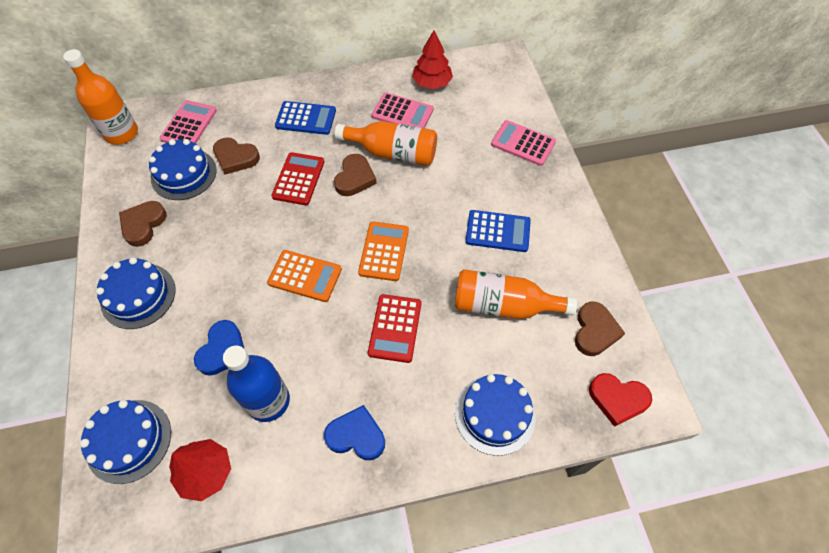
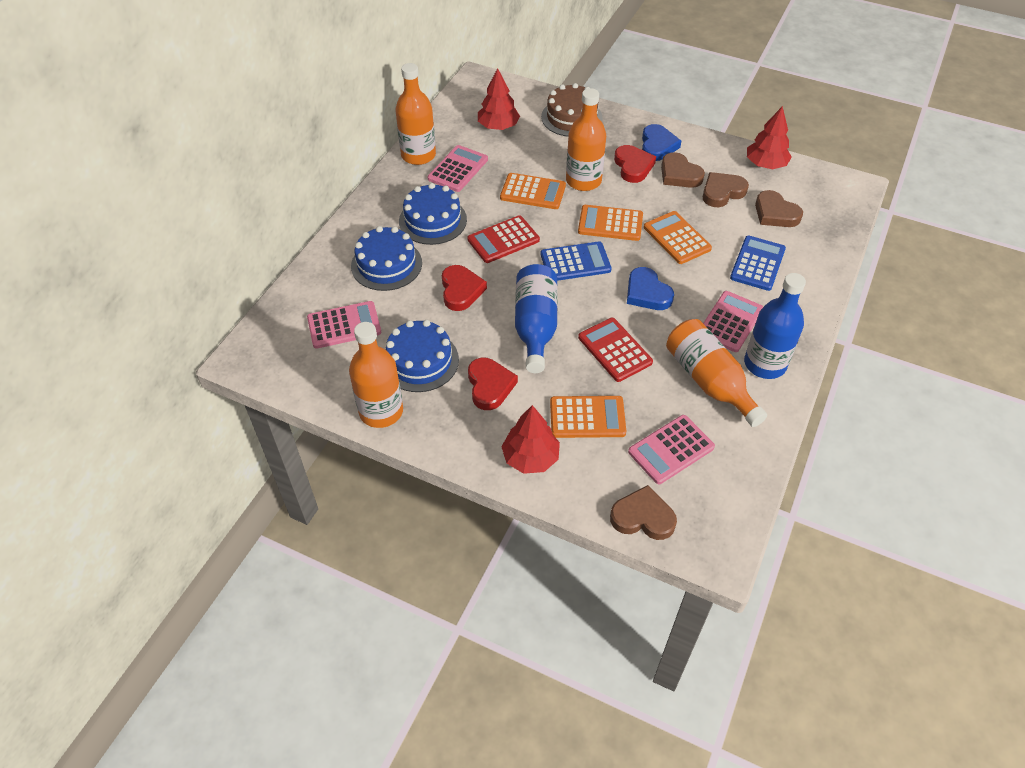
blue bottle: 1 -> 2
blue cake: 4 -> 3
brown cake: 0 -> 1
orange bottle: 3 -> 4
orange calculator: 2 -> 4
pink calculator: 3 -> 4
red heart: 1 -> 3
red tree: 2 -> 3

